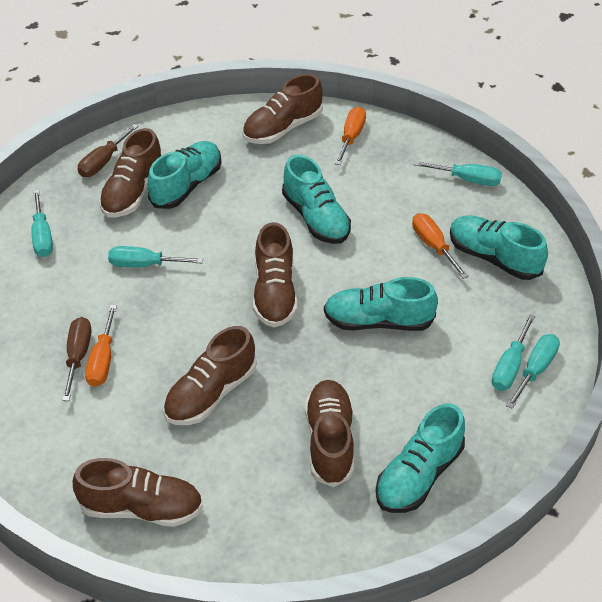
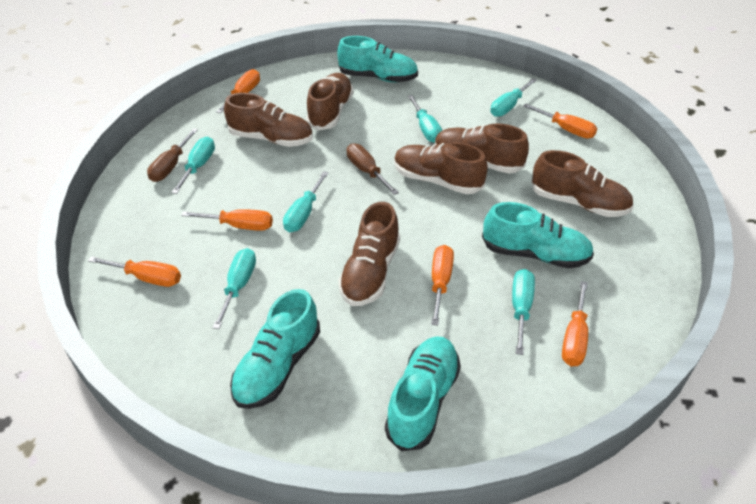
orange screwdriver: 3 -> 6
turquoise screwdriver: 5 -> 6
turquoise shoe: 5 -> 4

